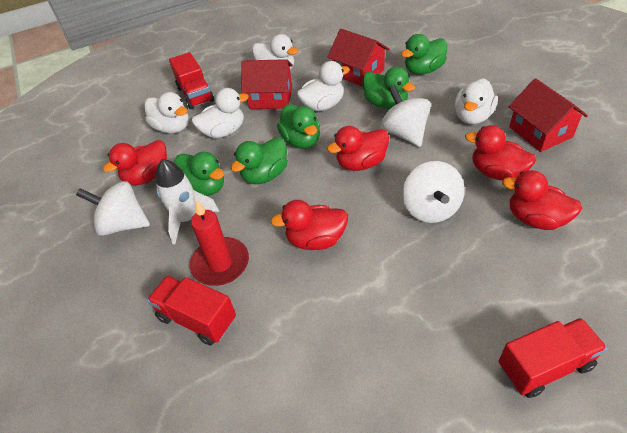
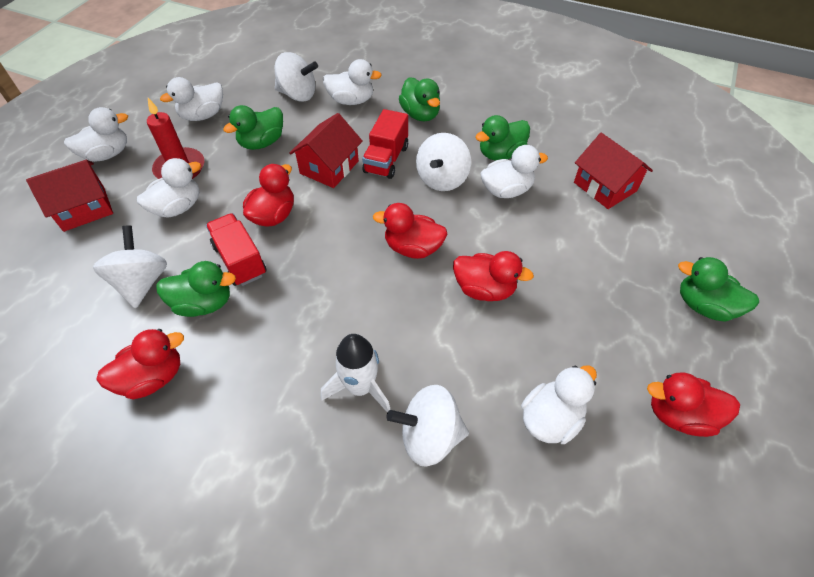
red truck: 3 -> 2
white duck: 5 -> 6
white spinning top: 3 -> 4

